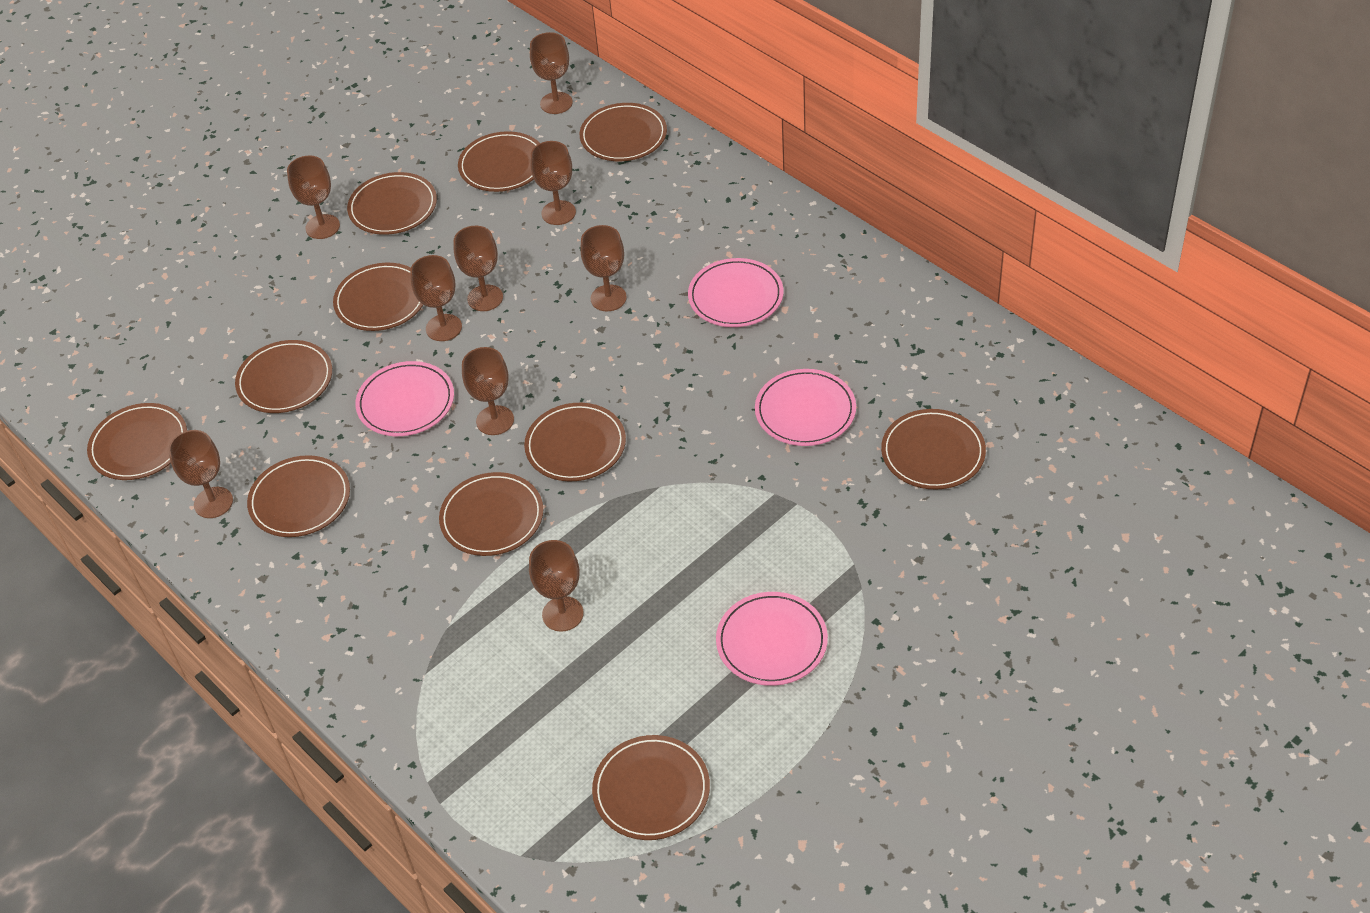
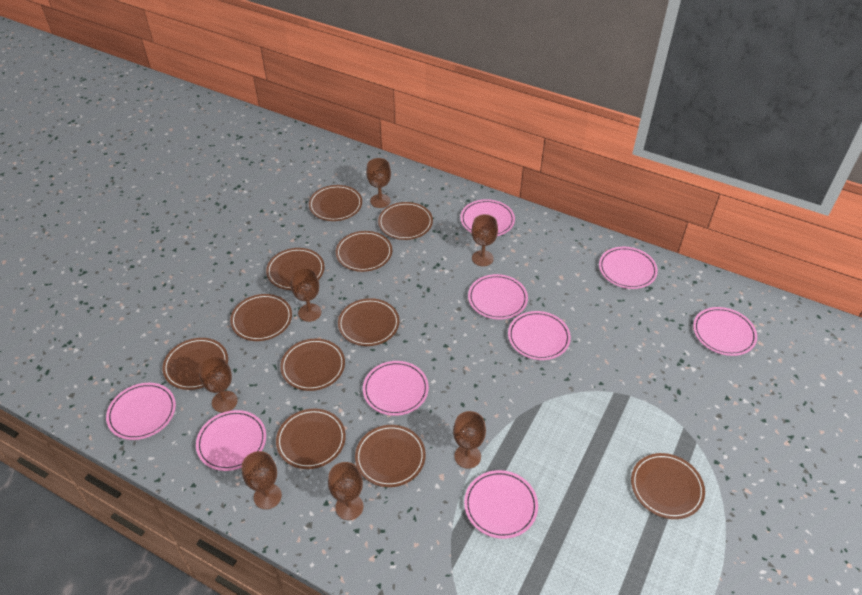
brown goblet: 9 -> 7
pink plate: 4 -> 9

